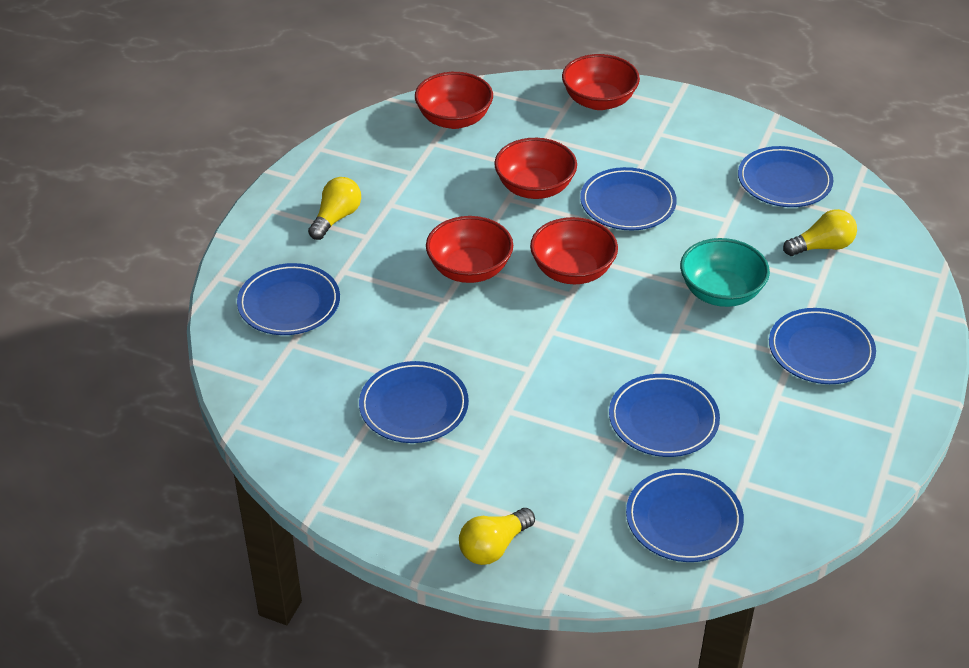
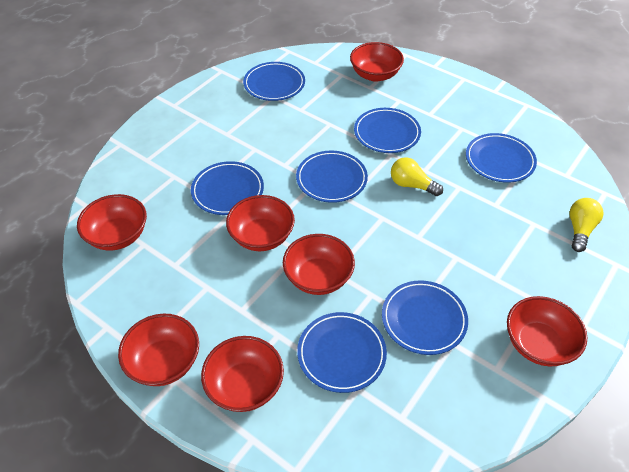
red bowl: 5 -> 7
turquoise bowl: 1 -> 0
yellow light bulb: 3 -> 2

